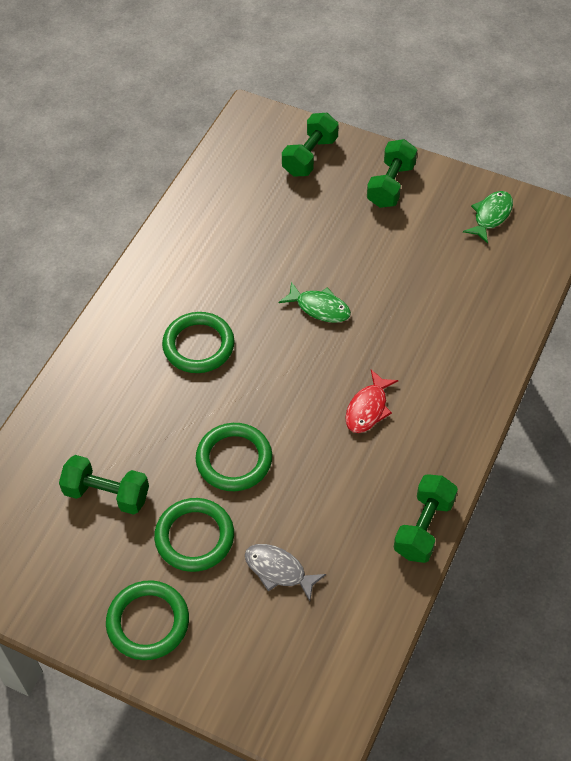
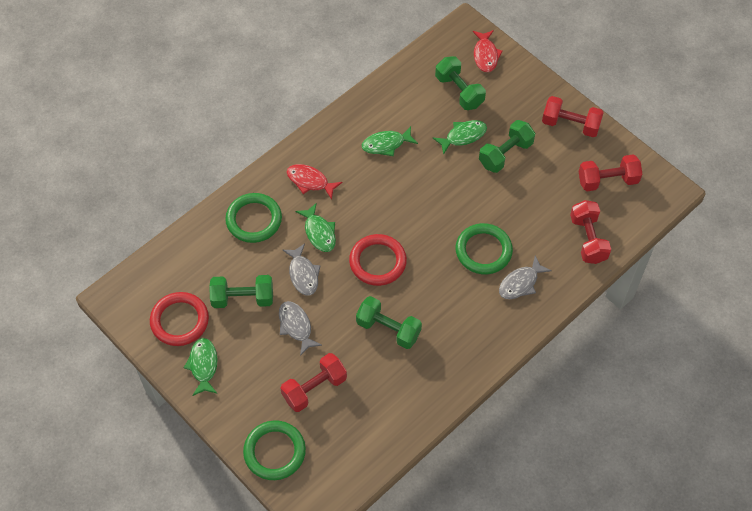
green fish: 2 -> 4
green ring: 4 -> 3
grey fish: 1 -> 3
red dumbbell: 0 -> 4
red fish: 1 -> 2
red ring: 0 -> 2

